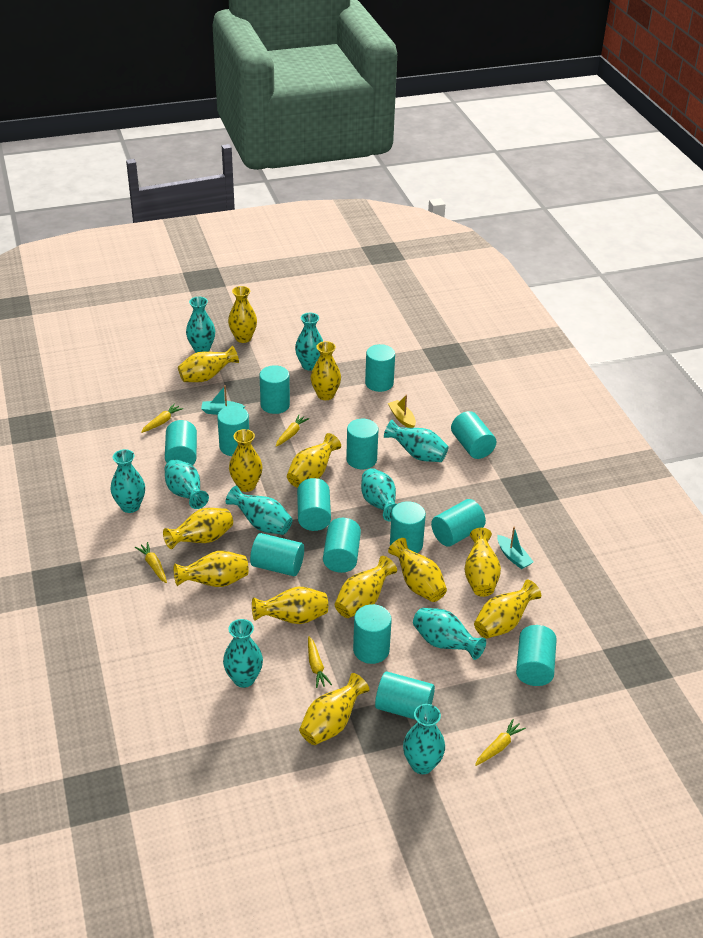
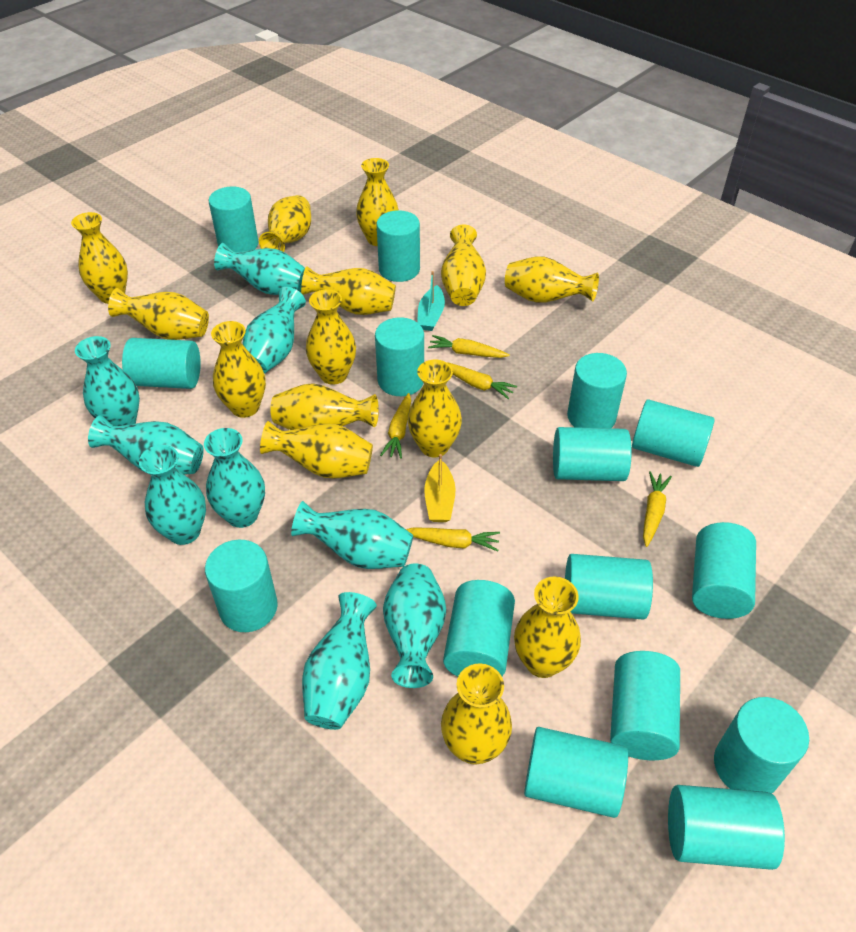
turquoise boat: 2 -> 1
turquoise cylinder: 14 -> 15
turquoise vase: 10 -> 9
yellow vase: 13 -> 14

